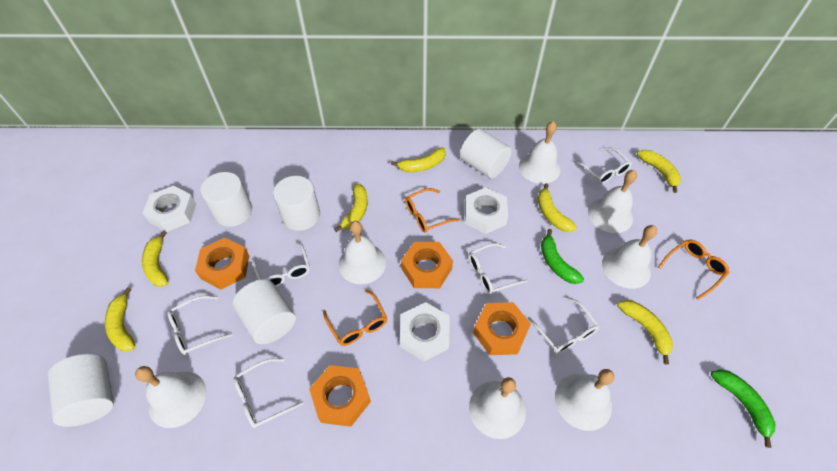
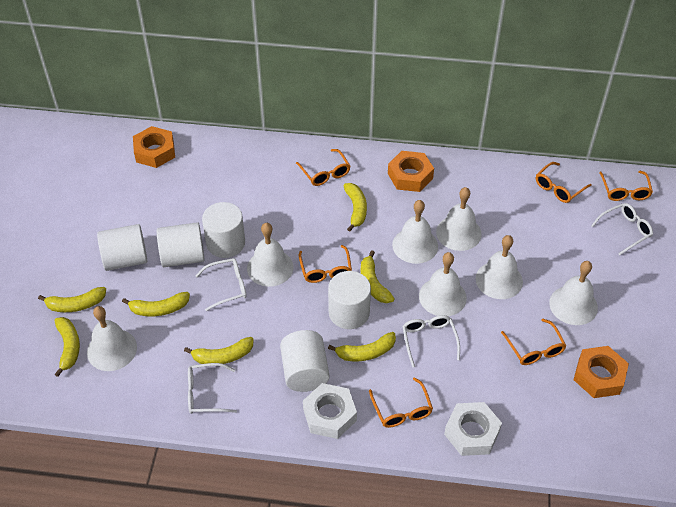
green banana: 2 -> 0
orange glasses: 3 -> 6
orange nut: 4 -> 3
white glasses: 6 -> 4
white nut: 3 -> 2

